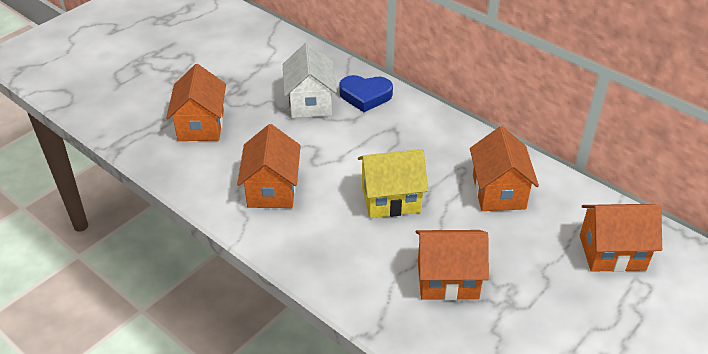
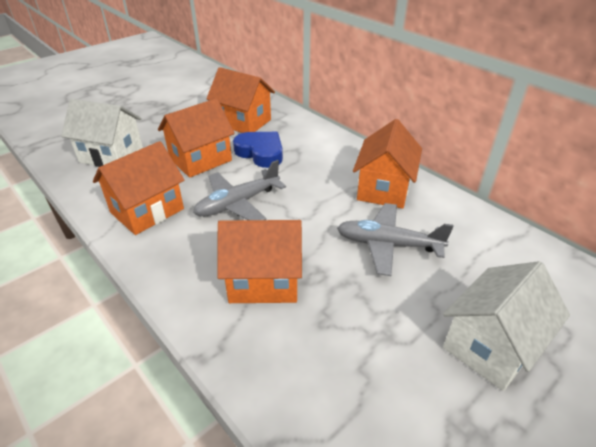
grey plane: 0 -> 2
white house: 1 -> 2
yellow house: 1 -> 0

